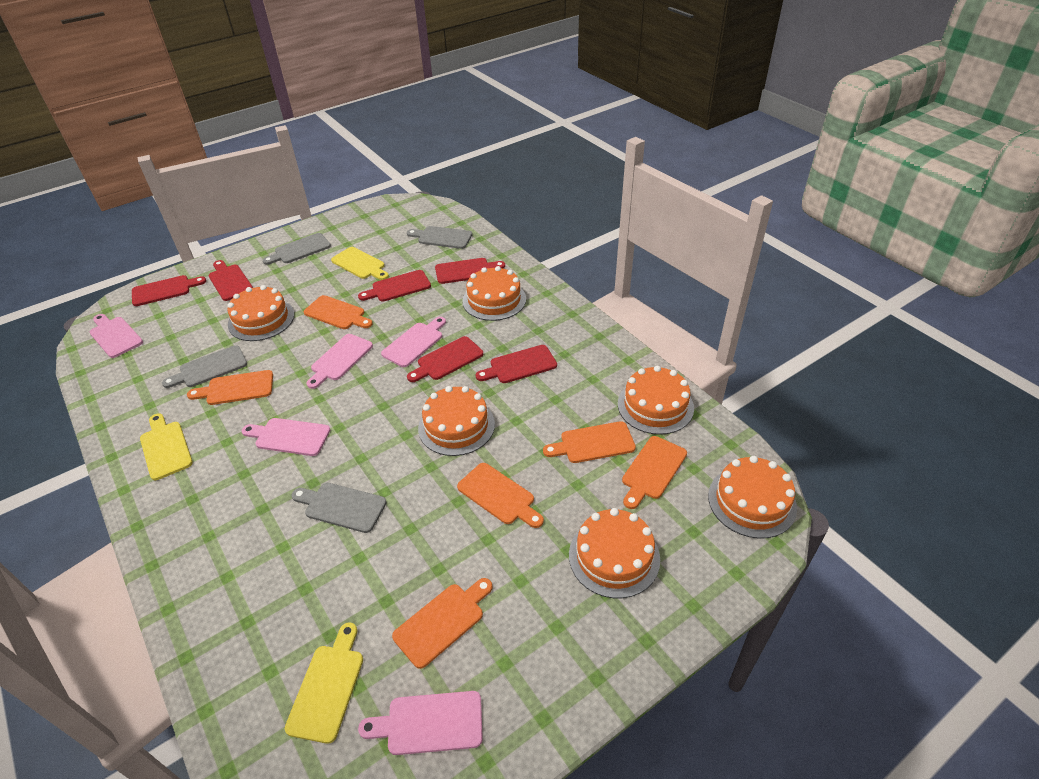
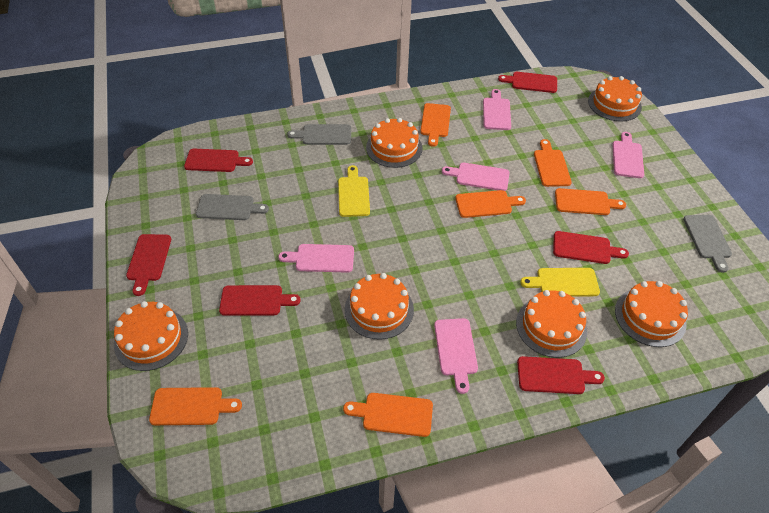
grey cutting board: 4 -> 3
yellow cutting board: 3 -> 2

